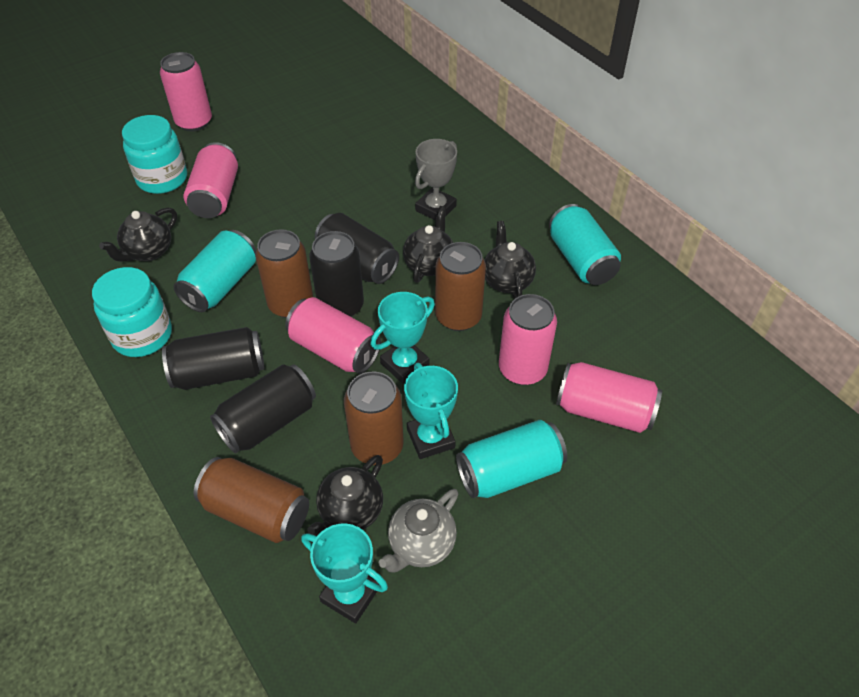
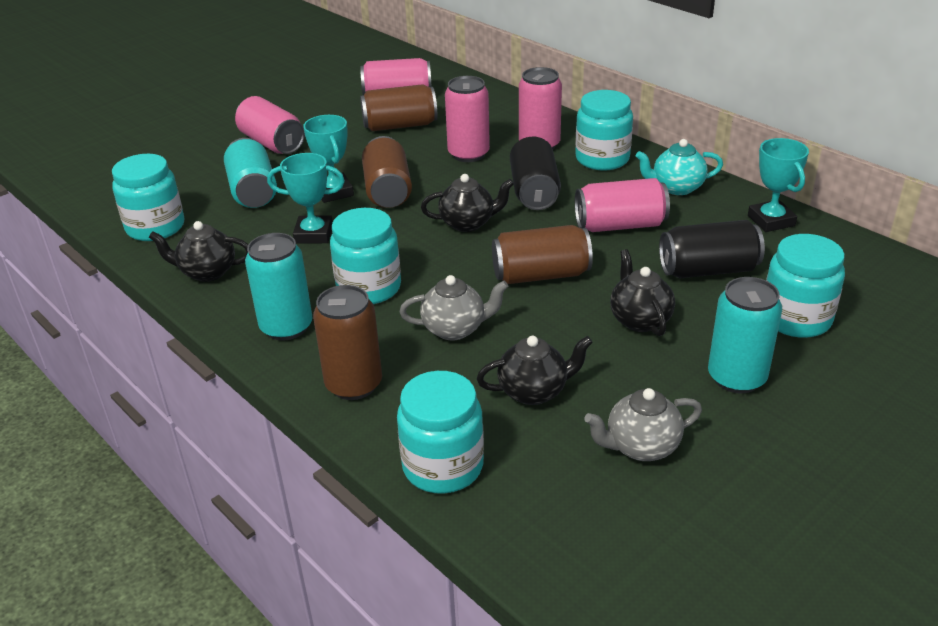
black can: 4 -> 2
grey teapot: 1 -> 2
grey trophy: 1 -> 0
turquoise jar: 2 -> 5
turquoise teapot: 0 -> 1

